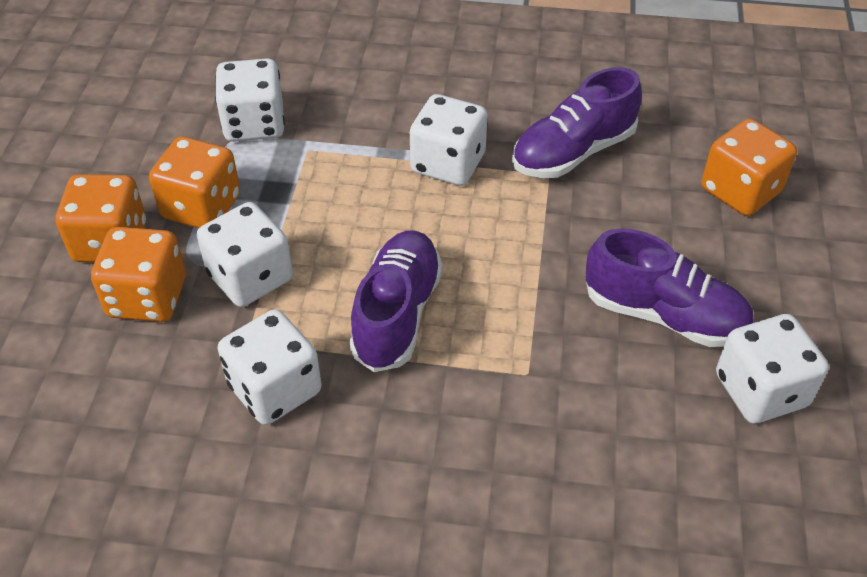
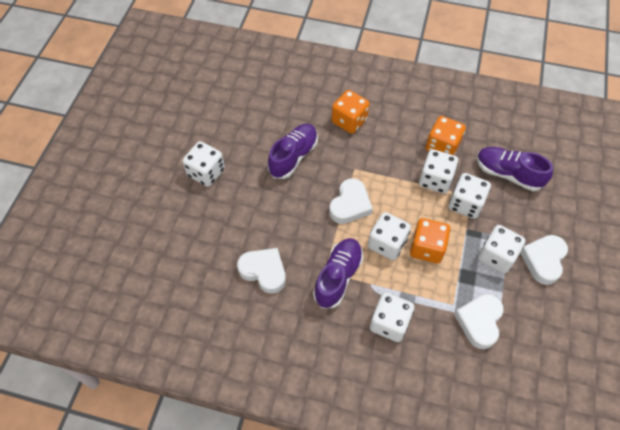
orange dice: 4 -> 3
white dice: 5 -> 6
white heart: 0 -> 4

